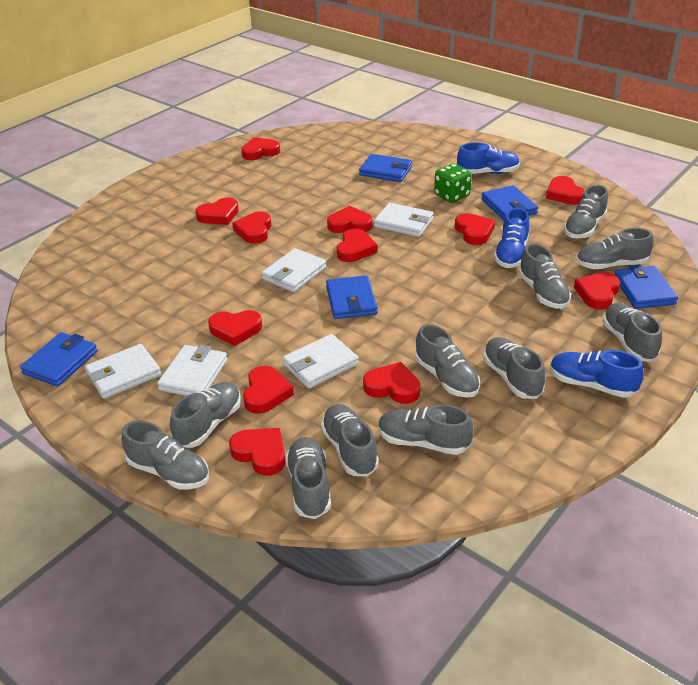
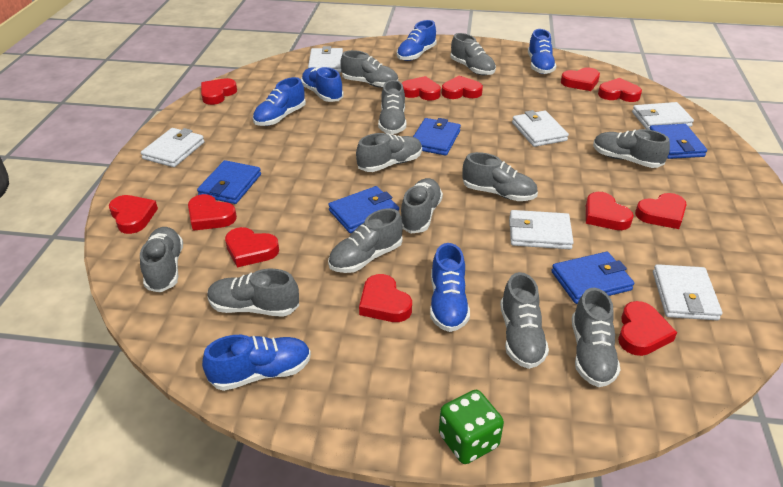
blue shoe: 3 -> 6
grey shoe: 11 -> 12
white wallet: 5 -> 6

